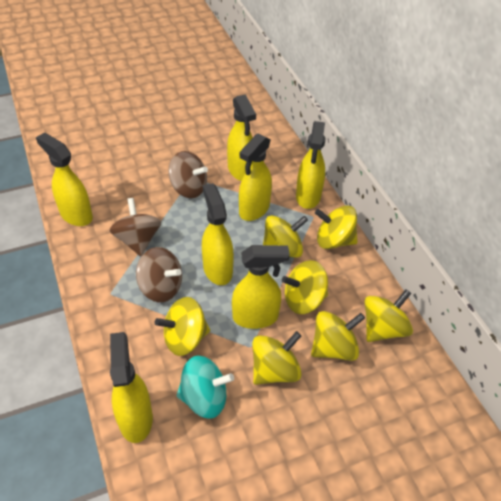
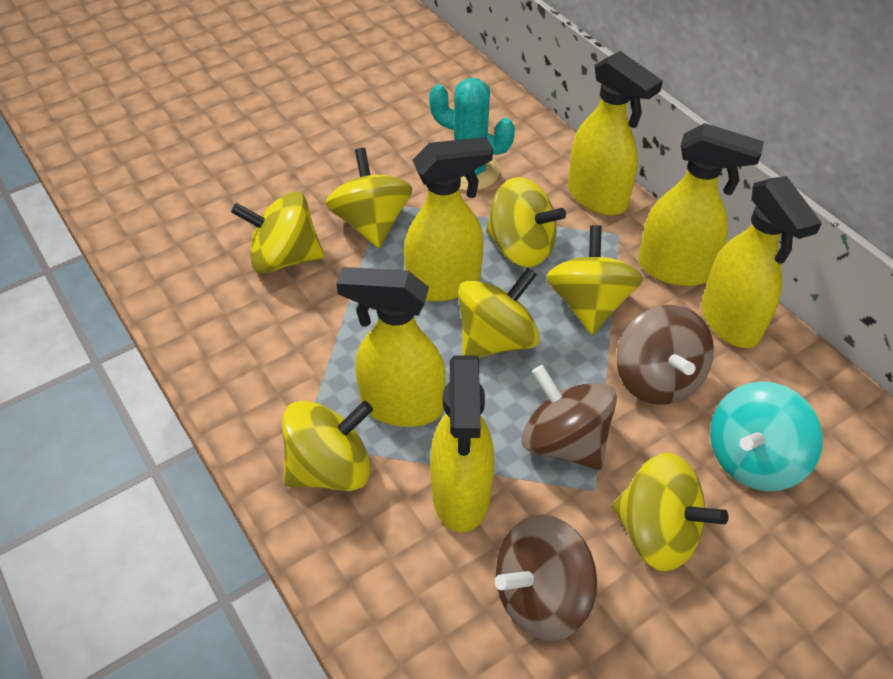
turquoise cactus: 0 -> 1
yellow spray bottle: 7 -> 6

